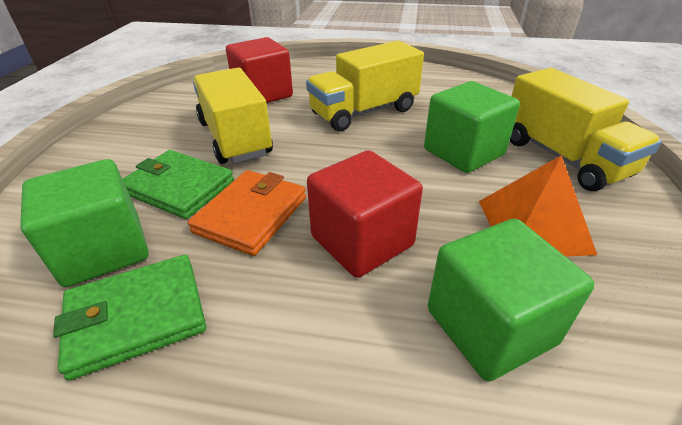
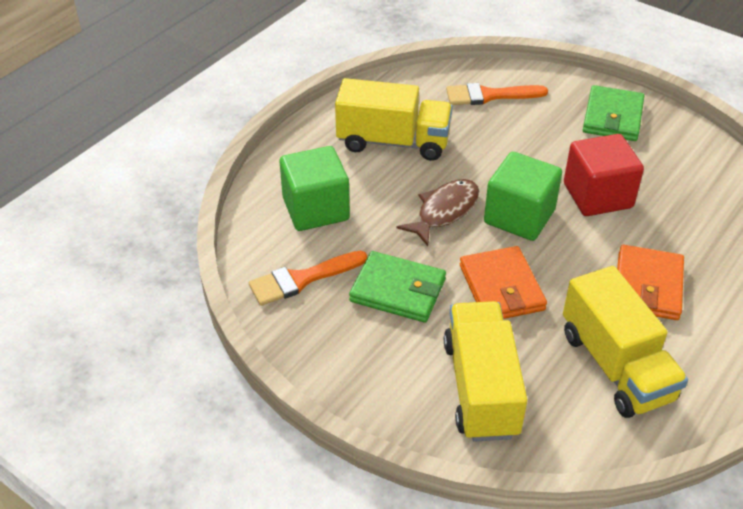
brown fish: 0 -> 1
green cube: 3 -> 2
orange brush: 0 -> 2
orange pyramid: 1 -> 0
orange wallet: 1 -> 2
red cube: 2 -> 1

